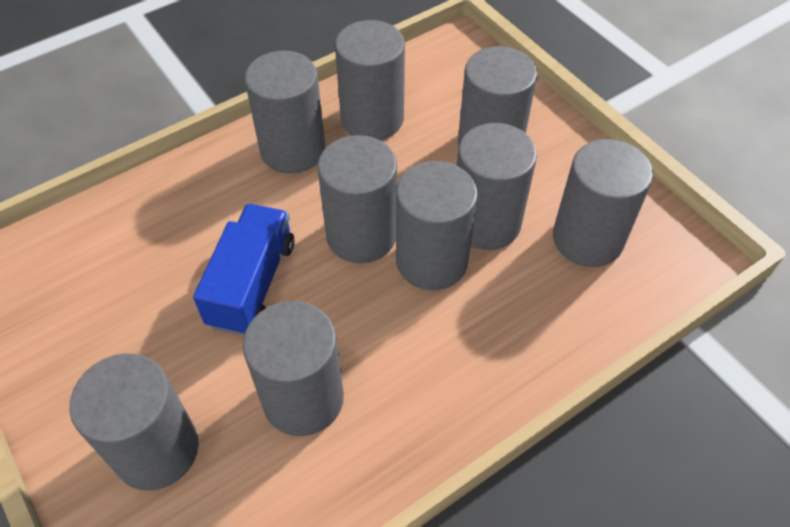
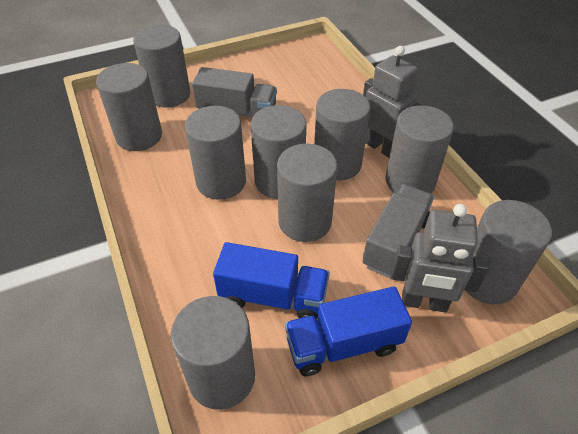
blue truck: 1 -> 2
grey robot: 0 -> 2
grey truck: 0 -> 2

